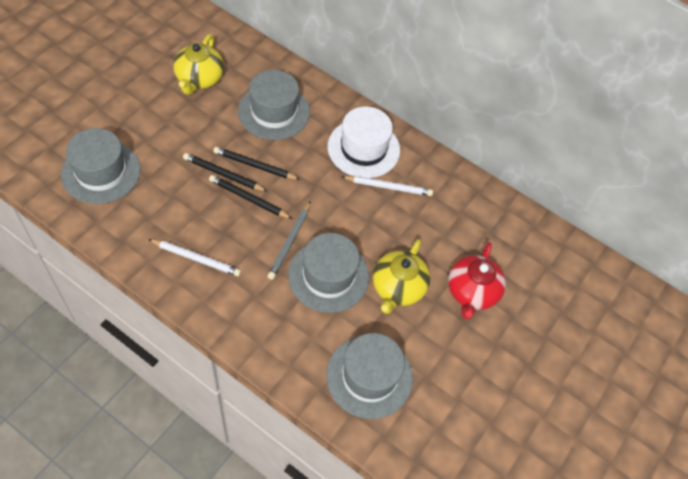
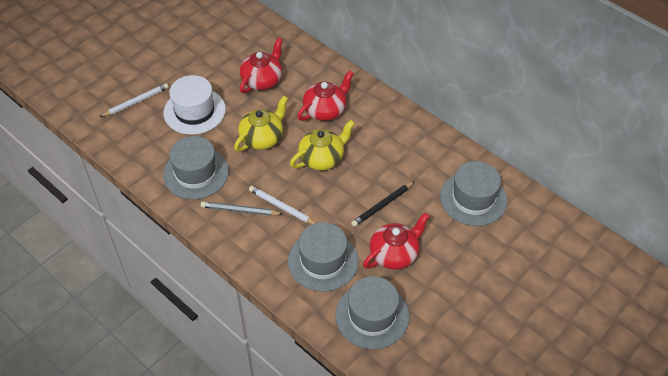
black pencil: 3 -> 1
red teapot: 1 -> 3

